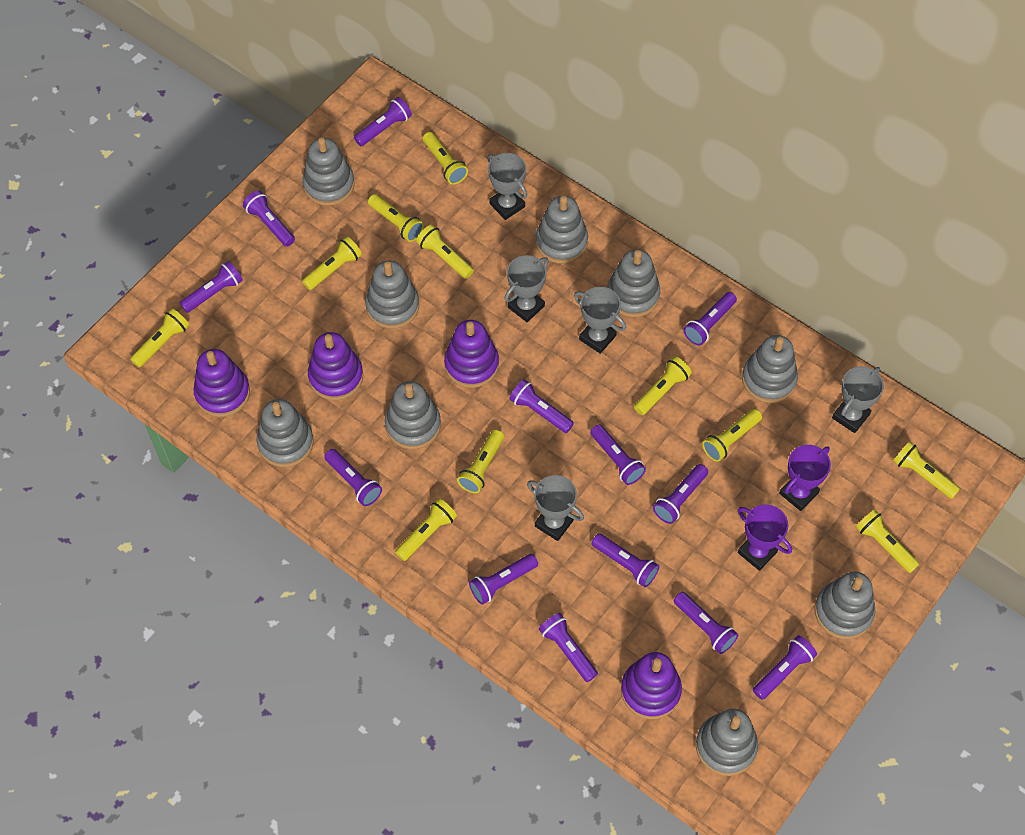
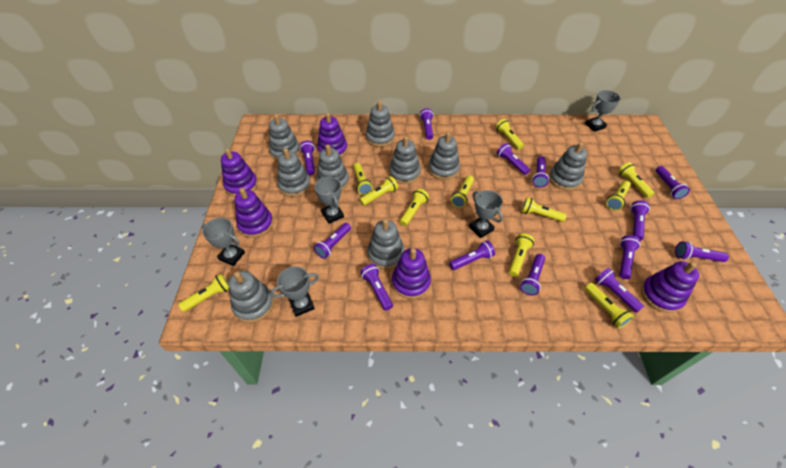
purple stacking toy: 4 -> 5
purple trophy: 2 -> 0

